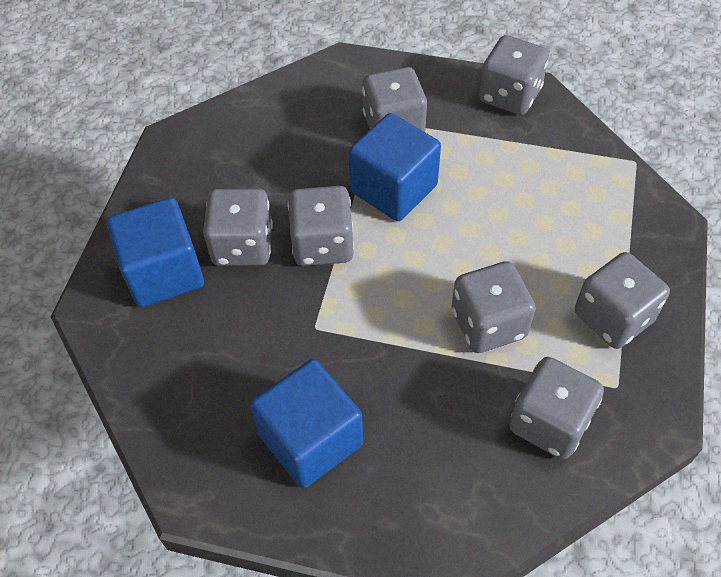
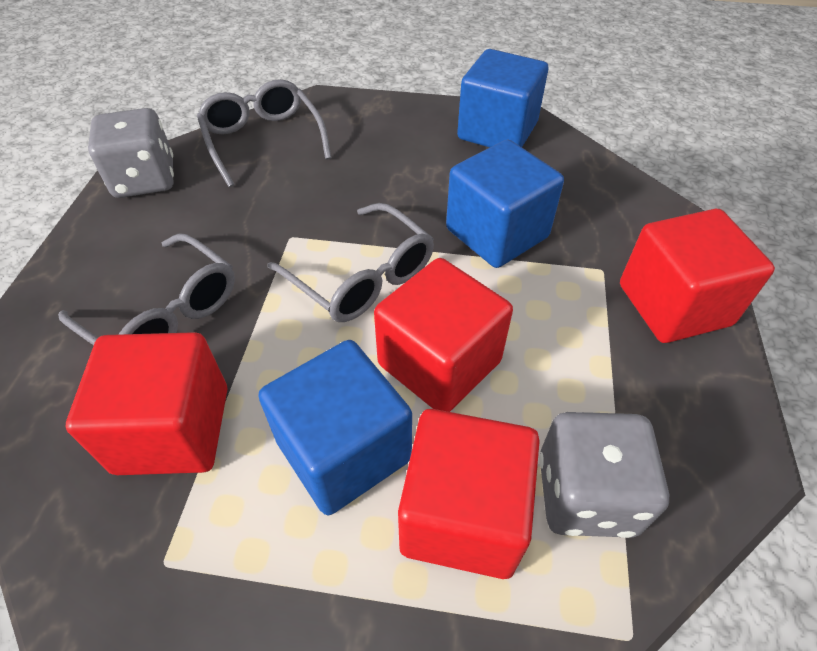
grey dice: 7 -> 2
grey glasses: 0 -> 3
red cube: 0 -> 4

